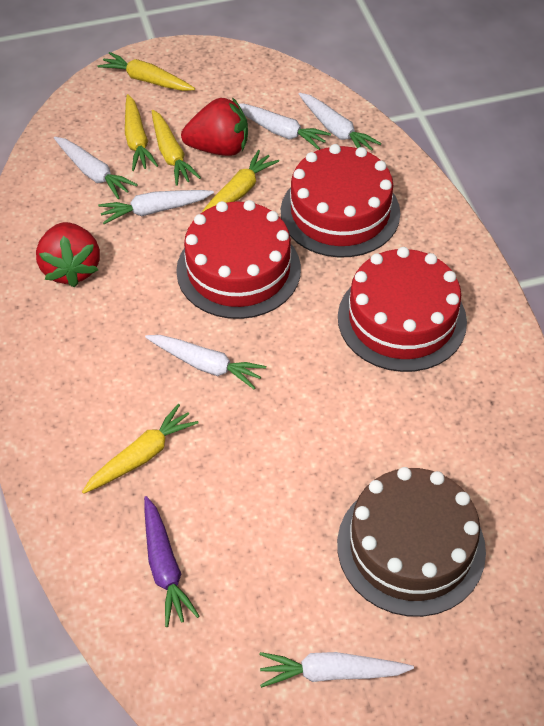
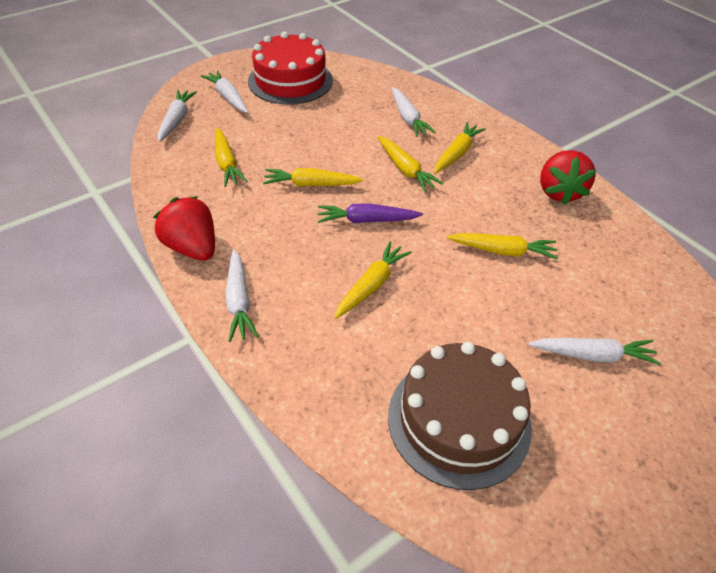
red cake: 3 -> 1
white carrot: 6 -> 5
yellow carrot: 5 -> 6

